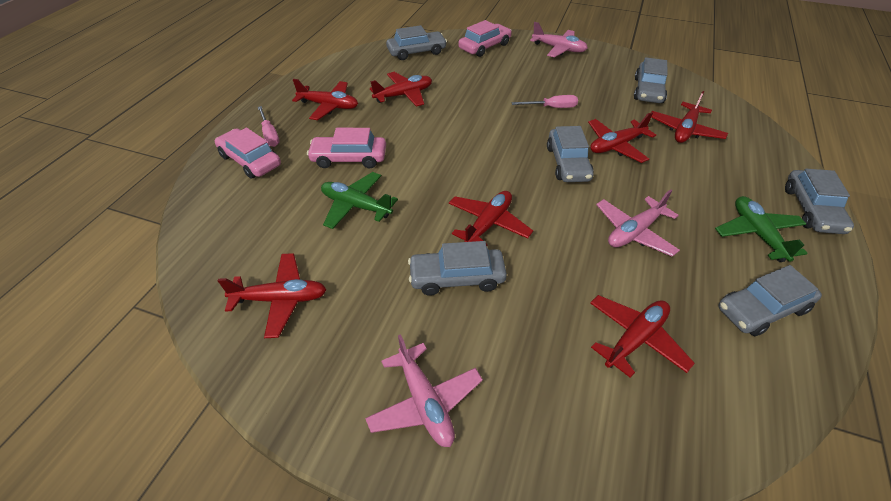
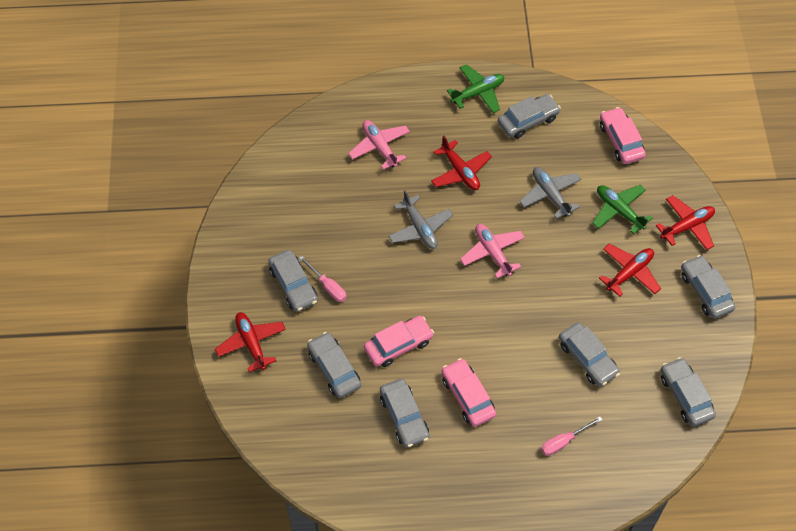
grey car: 6 -> 7
grey plane: 0 -> 2
pink plane: 3 -> 2
red plane: 7 -> 4

